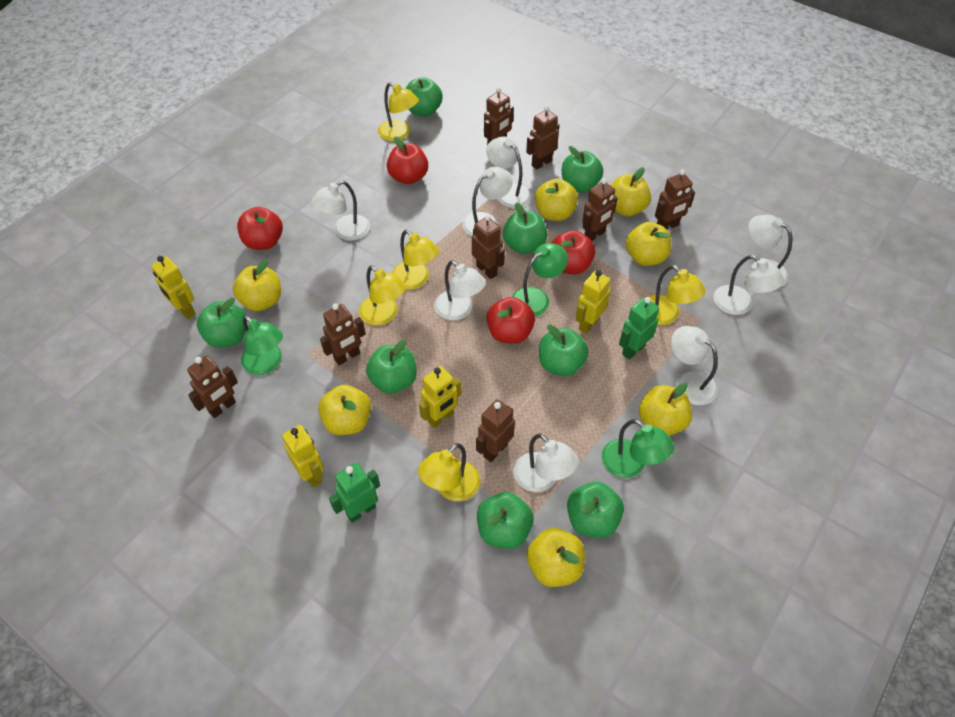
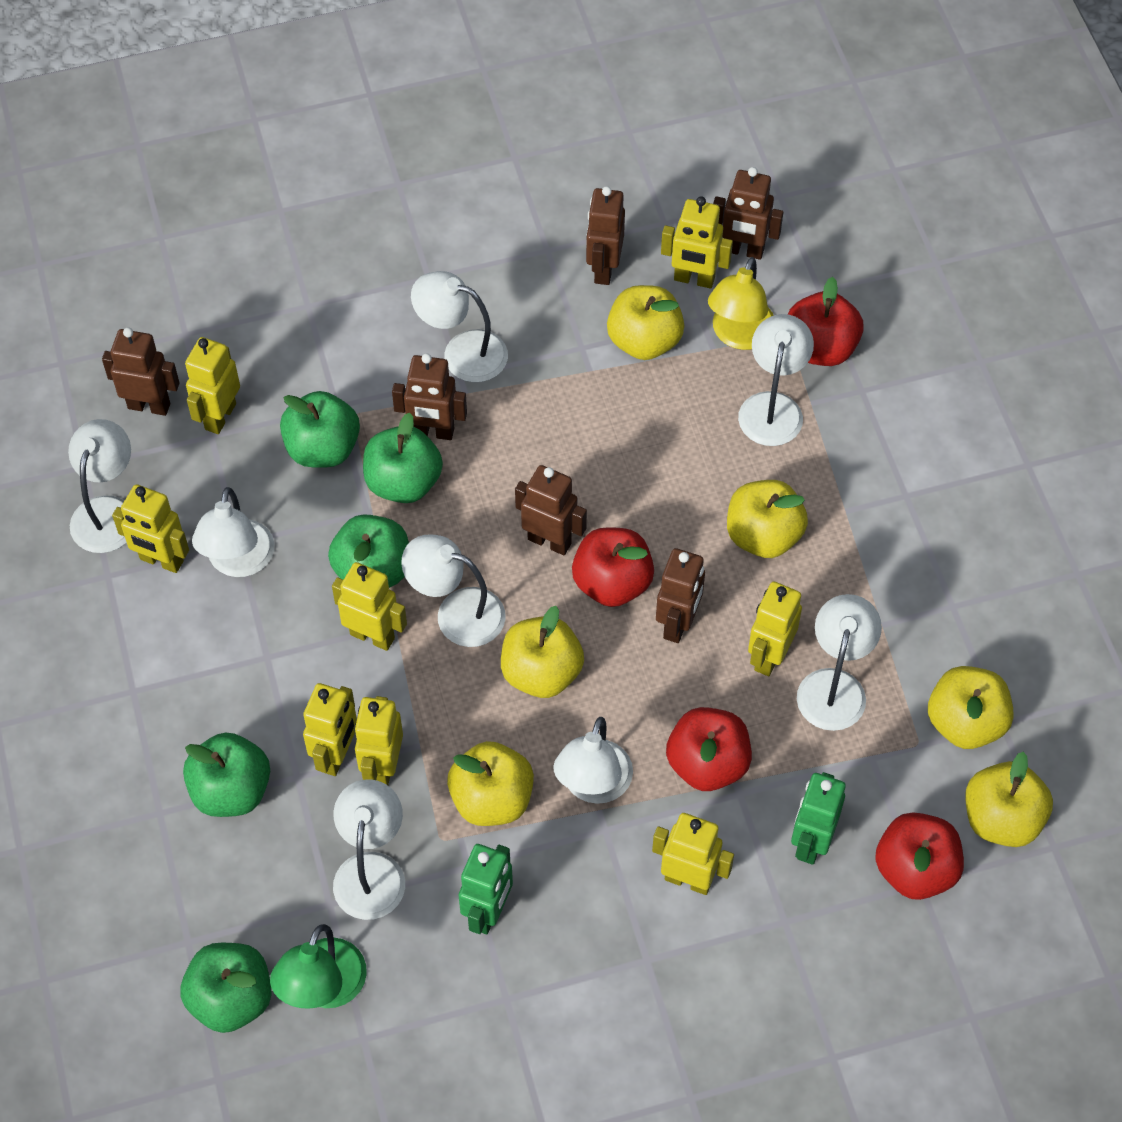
brown robot: 8 -> 6
green apple: 8 -> 5
green lamp: 3 -> 1
yellow apple: 7 -> 6
yellow lamp: 5 -> 1
yellow robot: 4 -> 8

